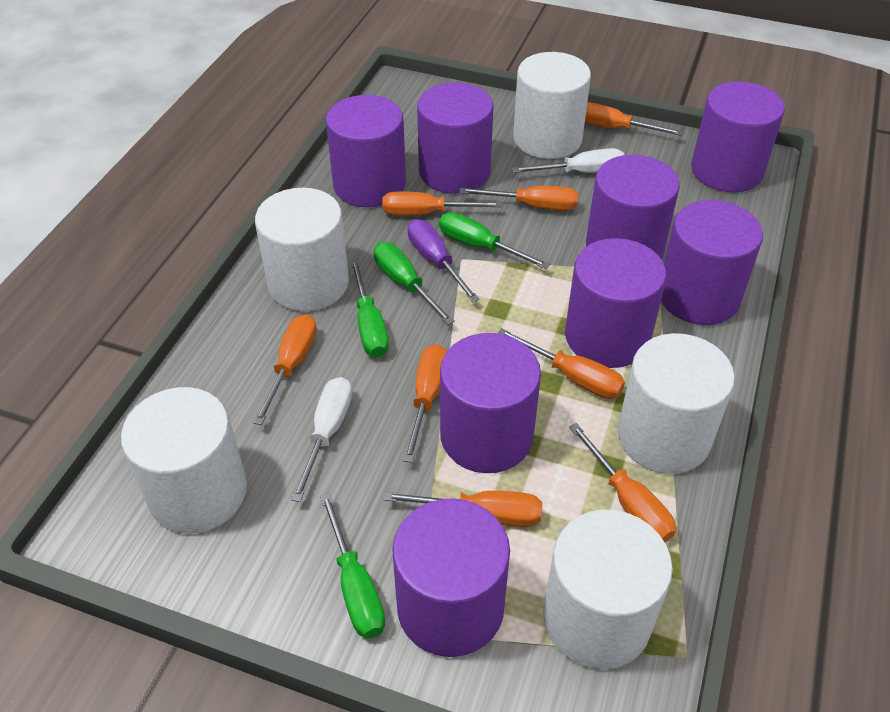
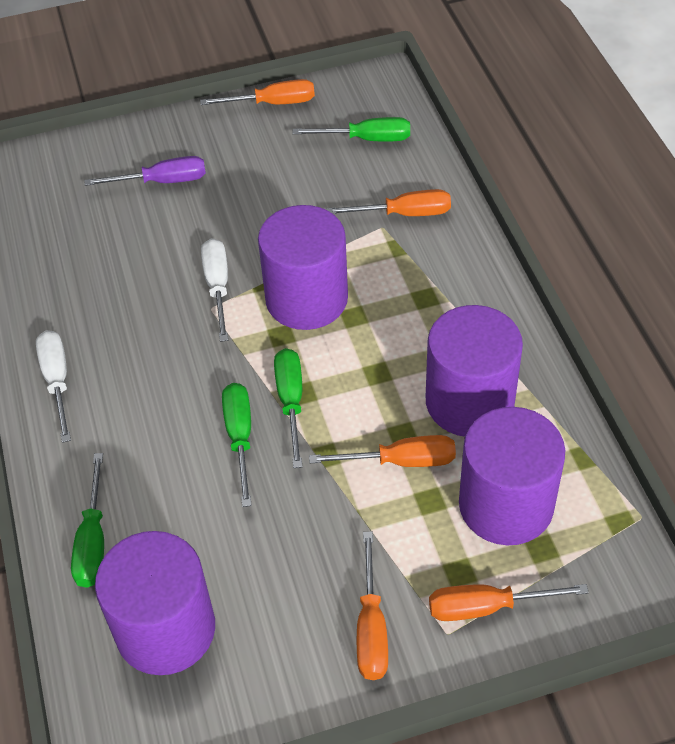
orange screwdriver: 8 -> 5
purple cylinder: 8 -> 4
white cylinder: 5 -> 0

